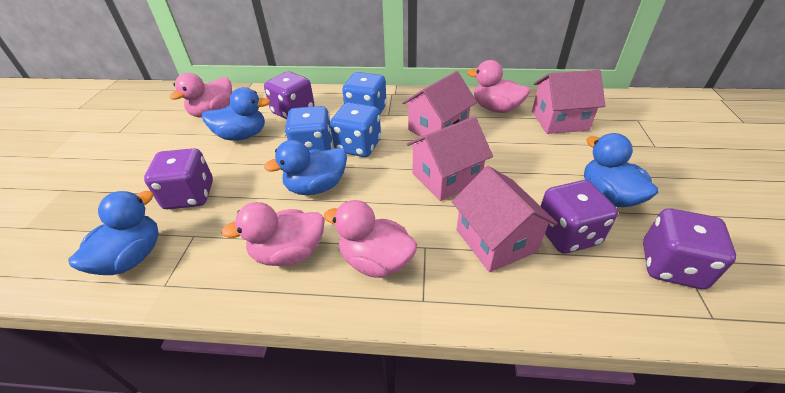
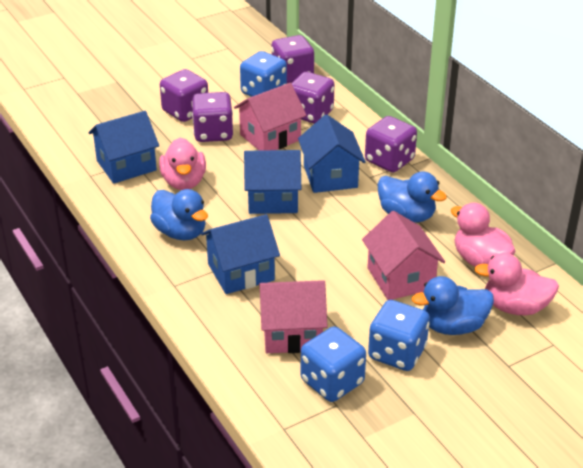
blue duck: 4 -> 3
blue house: 0 -> 4
pink duck: 4 -> 3
pink house: 4 -> 3
purple dice: 4 -> 5

